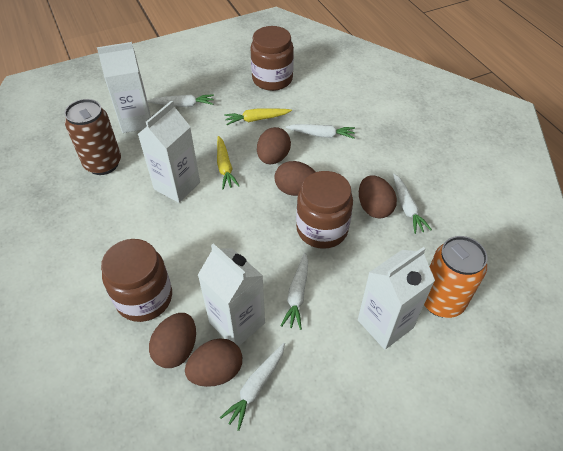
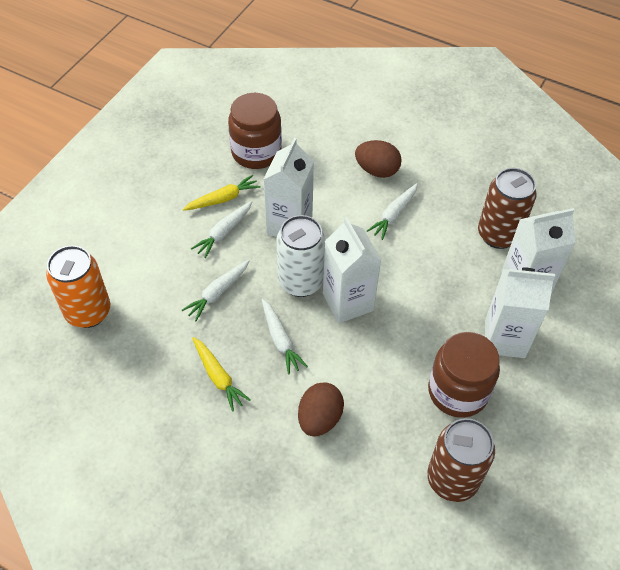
brown can: 1 -> 2
brown egg: 5 -> 2
brown jar: 3 -> 2
white can: 0 -> 1
white carrot: 5 -> 4

